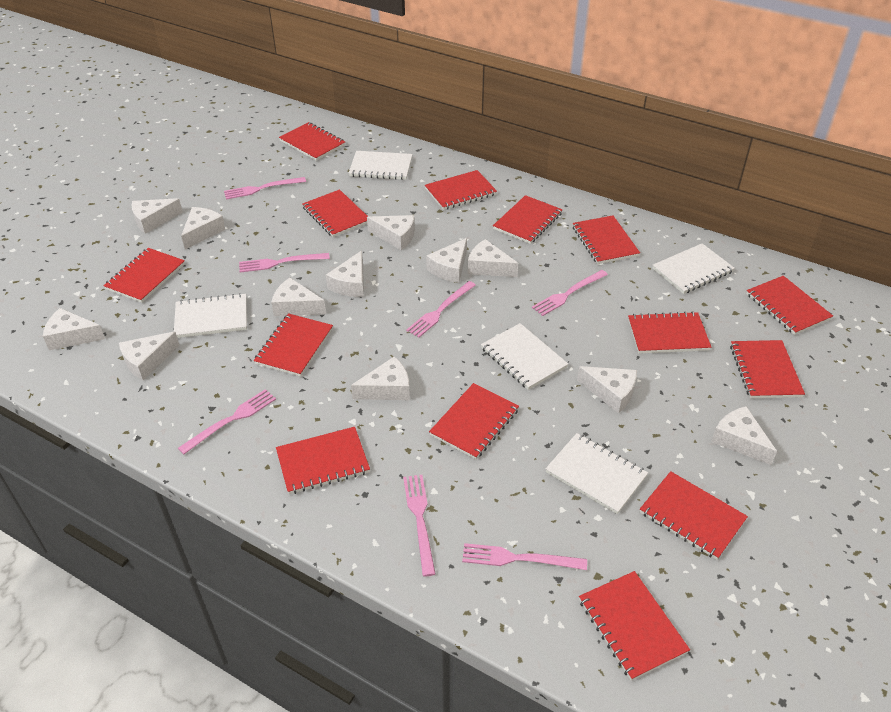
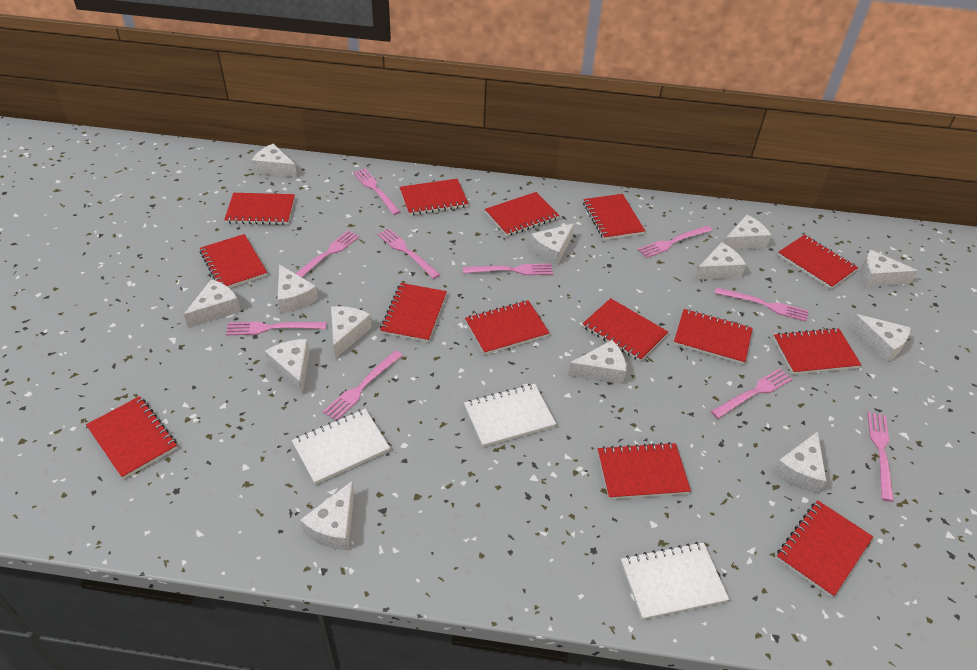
pink fork: 7 -> 10
white cheese: 12 -> 13
white notebook: 5 -> 3

